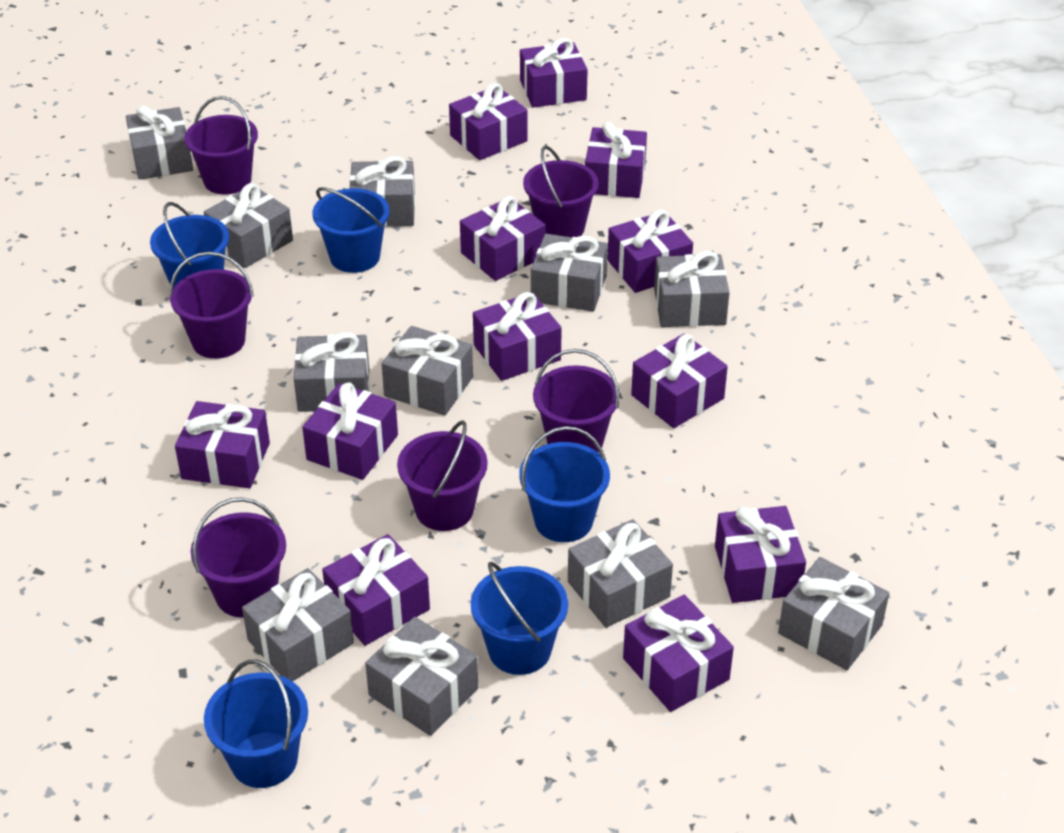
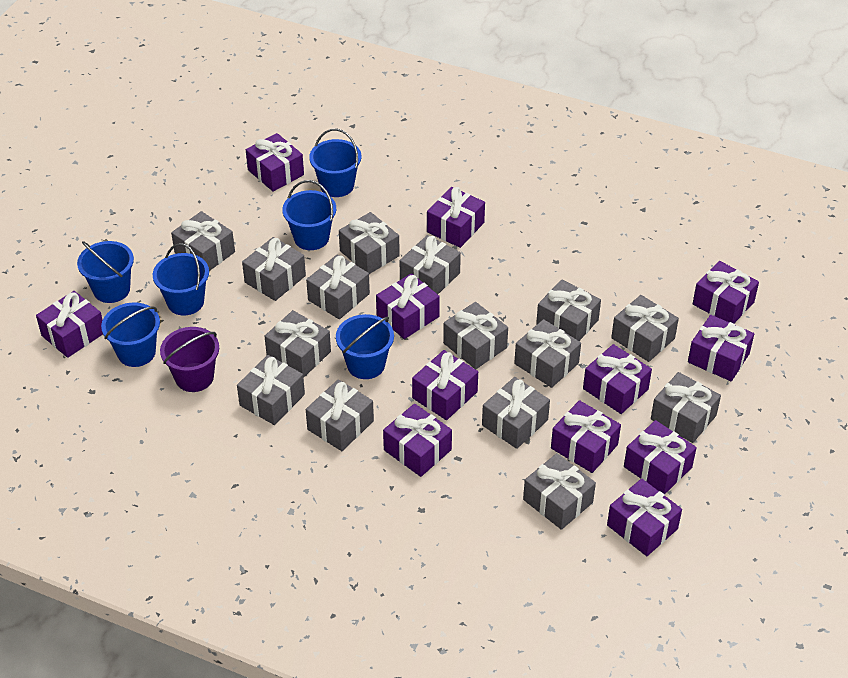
blue bucket: 5 -> 6
grey gift: 11 -> 15
purple bucket: 6 -> 1

